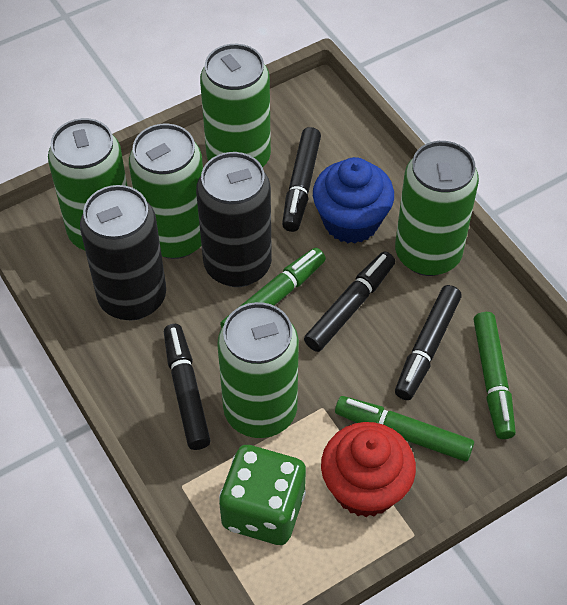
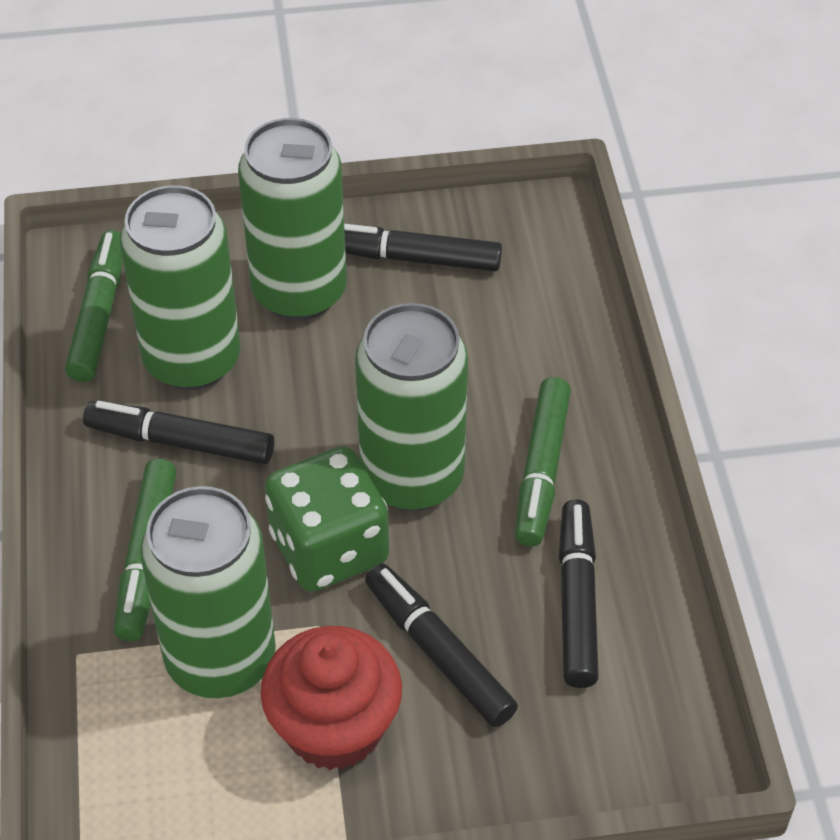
black can: 2 -> 0
blue cupcake: 1 -> 0
green can: 5 -> 4

